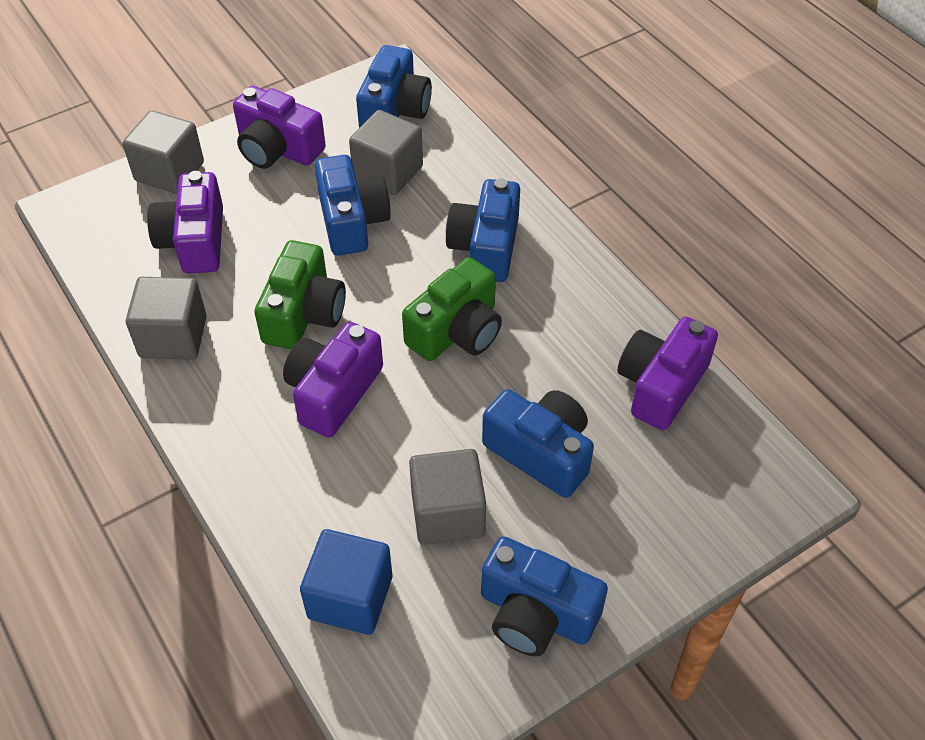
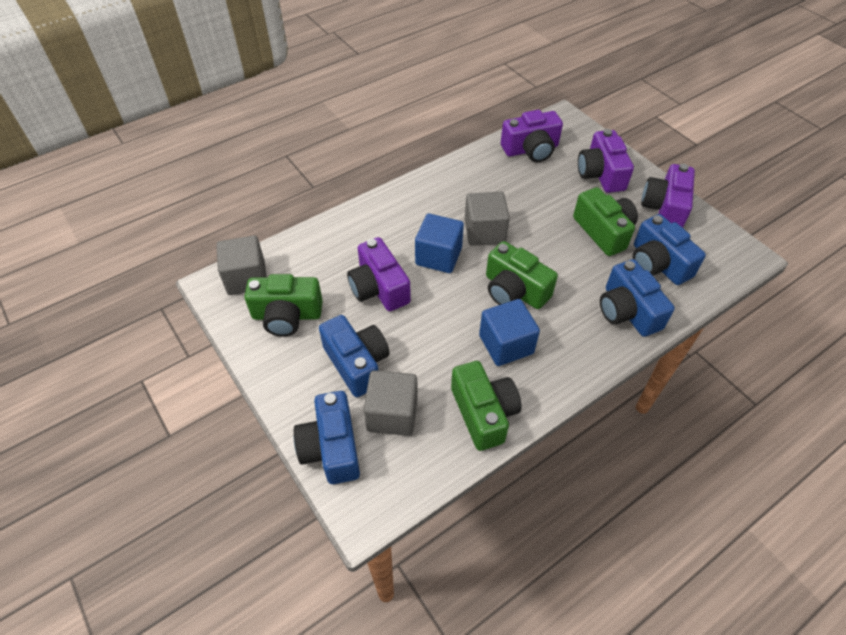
blue camera: 5 -> 4
blue cube: 1 -> 2
green camera: 2 -> 4
grey cube: 4 -> 3

